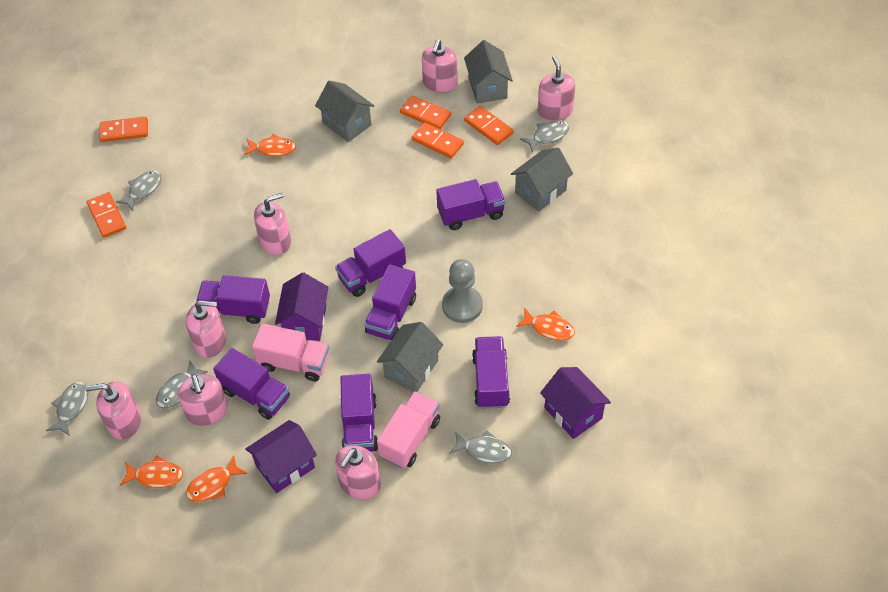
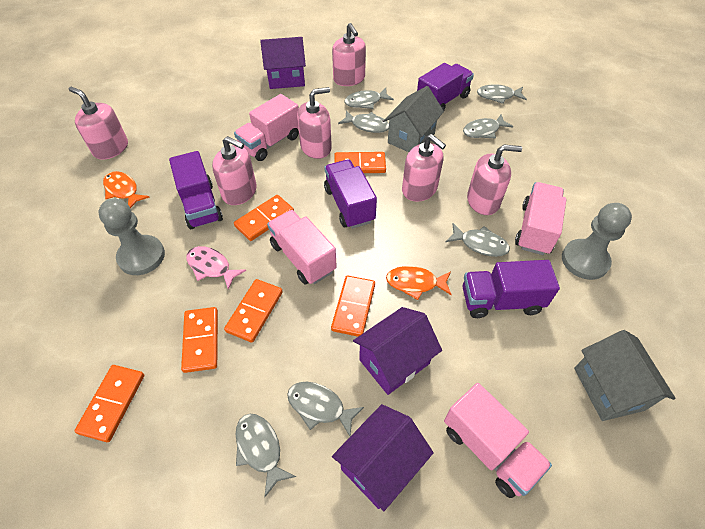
grey fish: 5 -> 7
grey house: 4 -> 2
grey pawn: 1 -> 2
orange domino: 5 -> 6
orange fish: 4 -> 2
pink fish: 0 -> 1
pink soap dispenser: 7 -> 6
pink truck: 2 -> 4
purple truck: 7 -> 4

